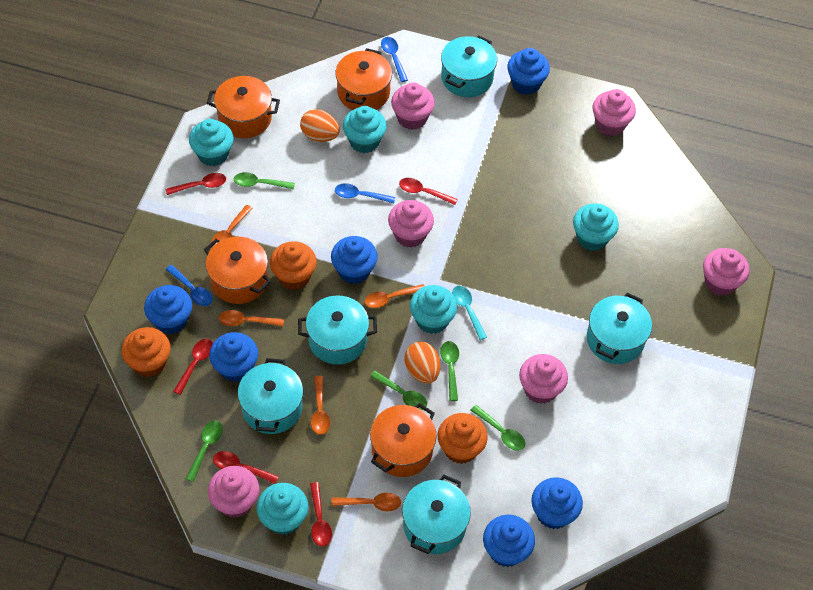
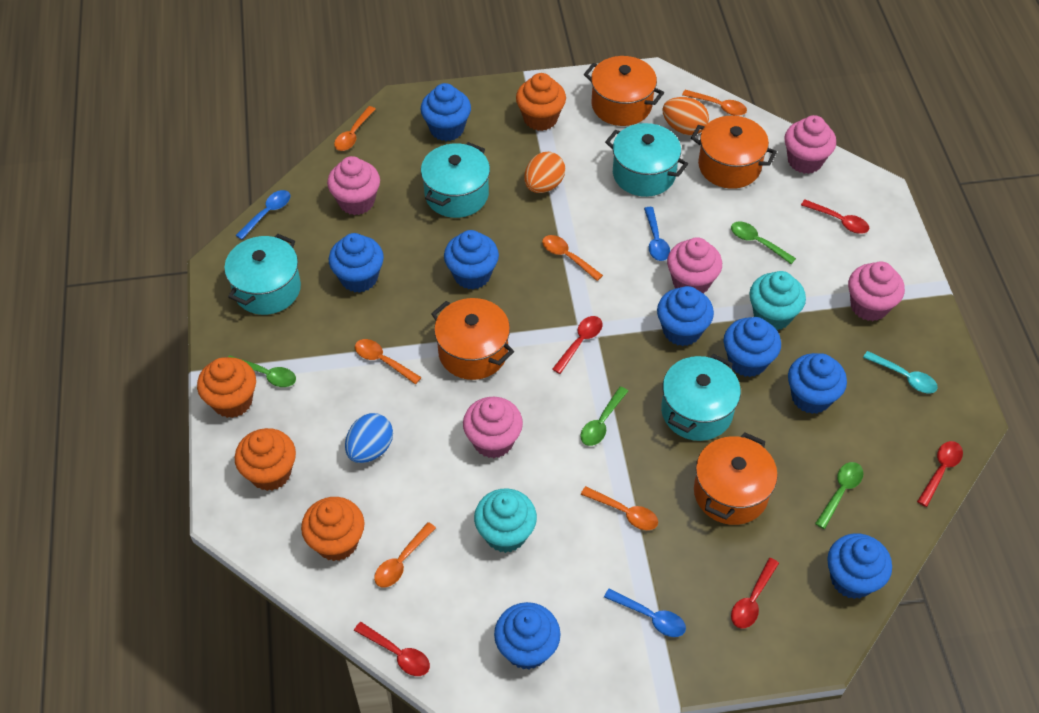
blue cupcake: 6 -> 8
blue egg: 0 -> 1
green spoon: 5 -> 4
orange cupcake: 3 -> 4
orange spoon: 5 -> 6
pink cupcake: 6 -> 5
turquoise cupcake: 5 -> 2
turquoise pot: 5 -> 4

